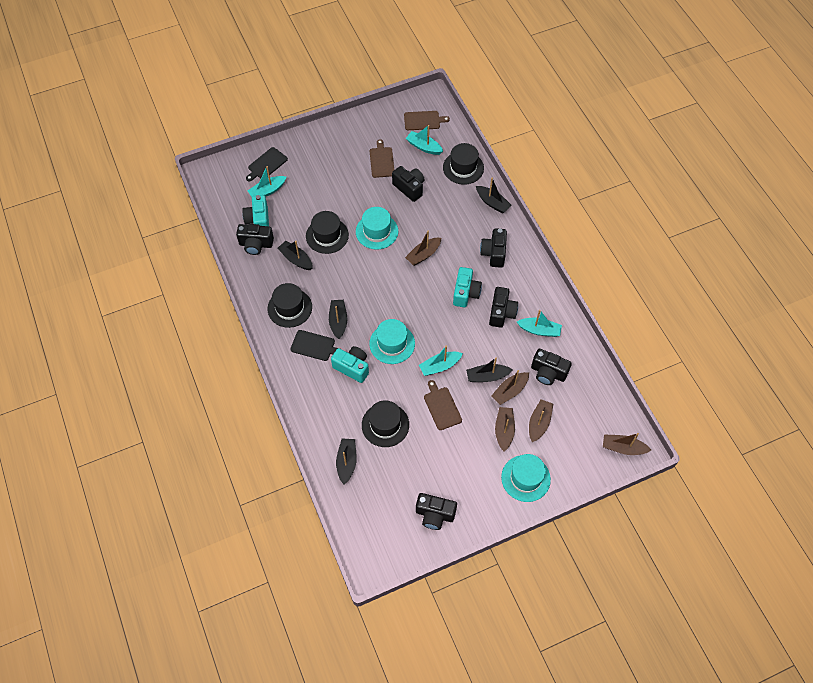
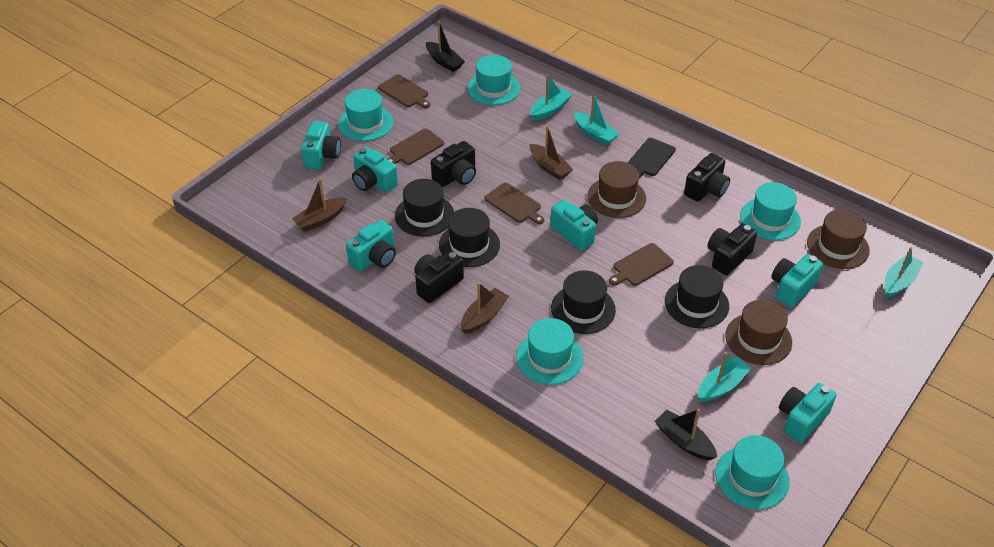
black boat: 5 -> 2
black camera: 6 -> 4
black cutting board: 2 -> 1
brown boat: 5 -> 3
brown cutting board: 3 -> 4
brown hat: 0 -> 3
turquoise camera: 3 -> 6
turquoise hat: 3 -> 5

